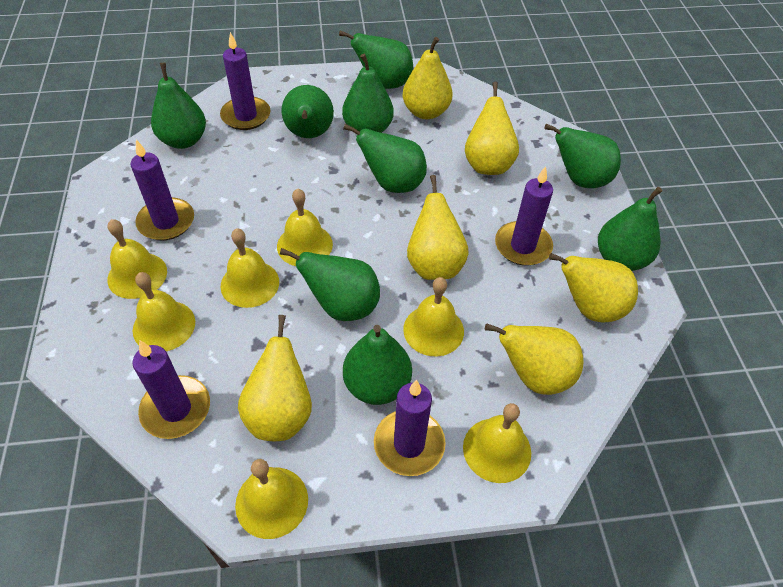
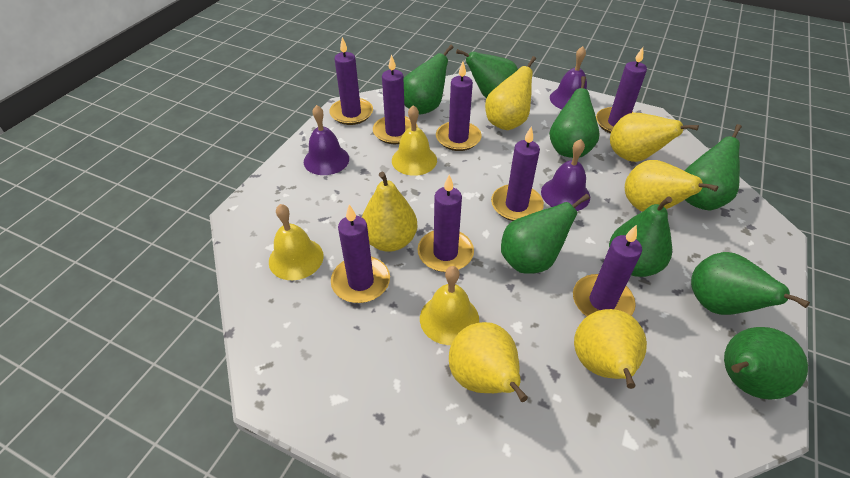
green pear: 9 -> 8
purple bell: 0 -> 3
purple candle: 5 -> 8
yellow bell: 7 -> 3

